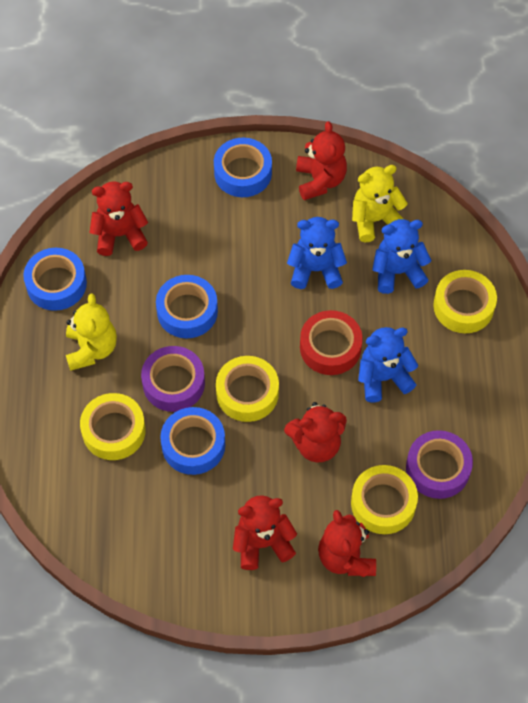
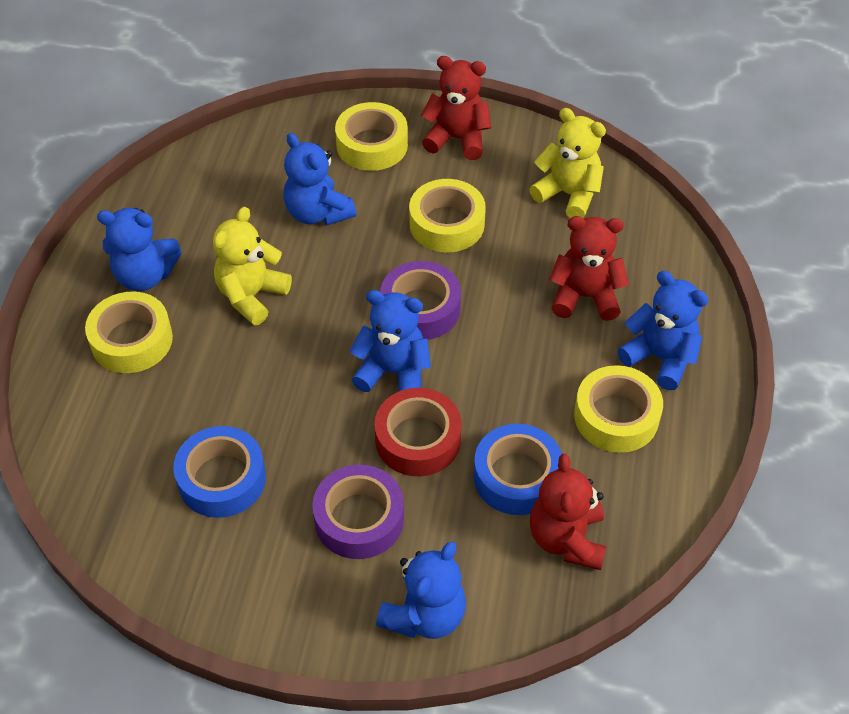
blue tape: 4 -> 2
blue teddy bear: 3 -> 5
red teddy bear: 5 -> 3

